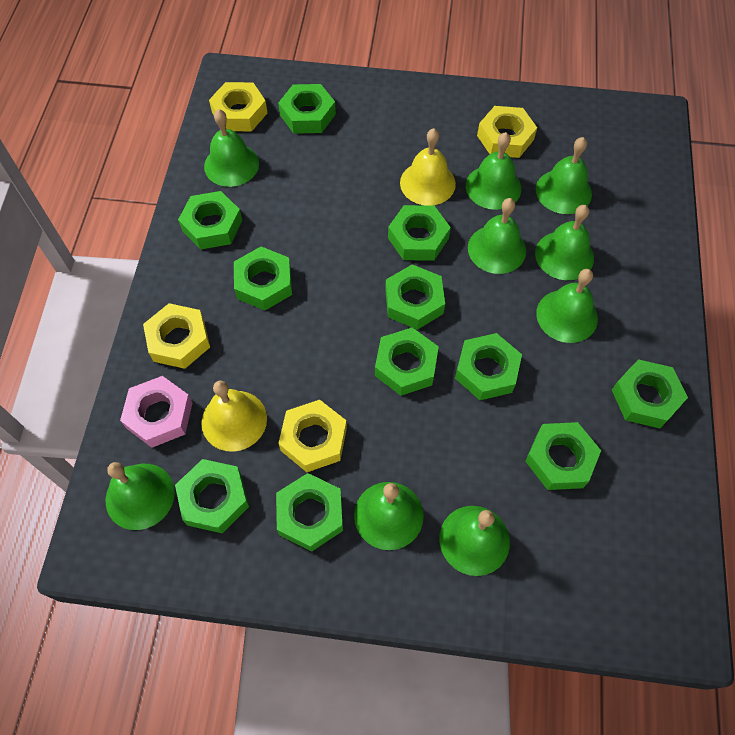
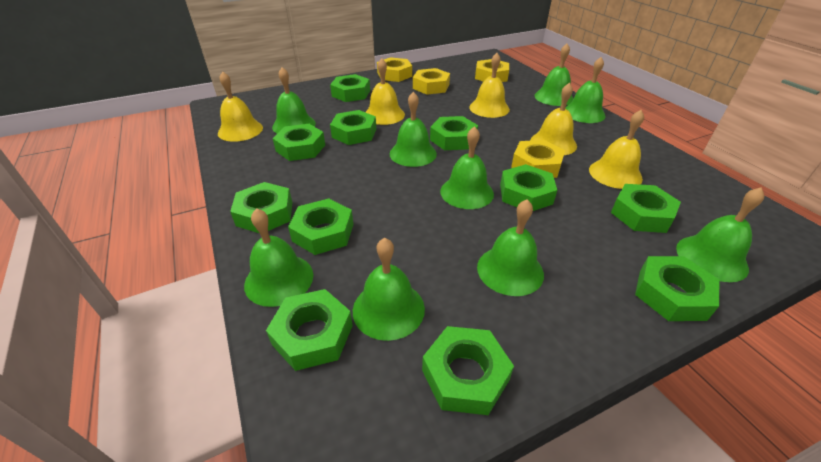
pink nut: 1 -> 0
yellow bell: 2 -> 5

